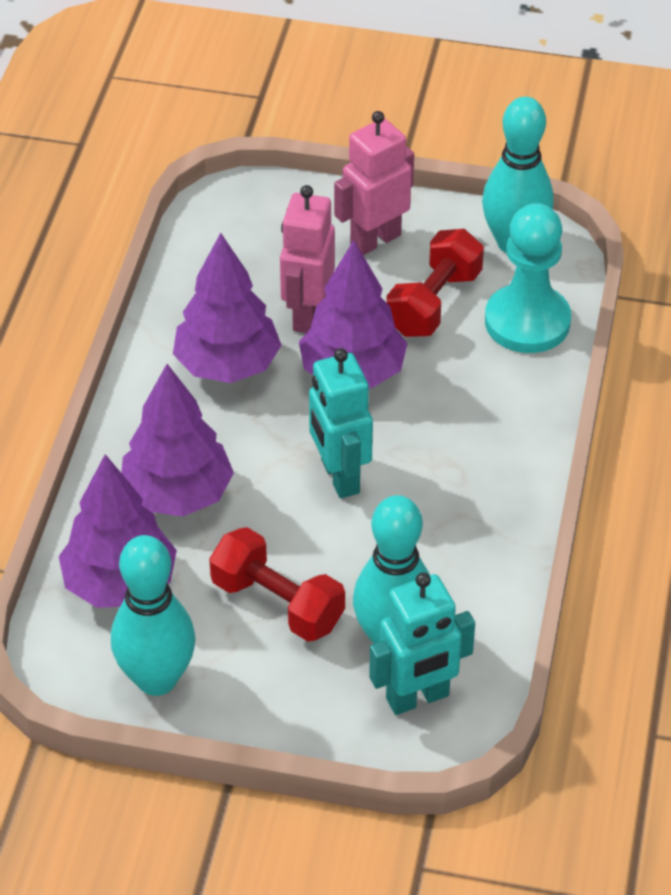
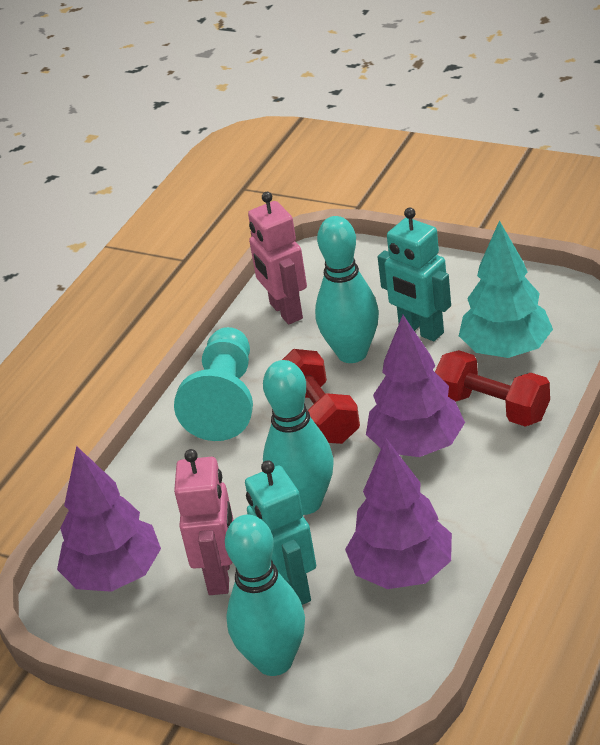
purple tree: 4 -> 3
turquoise tree: 0 -> 1

